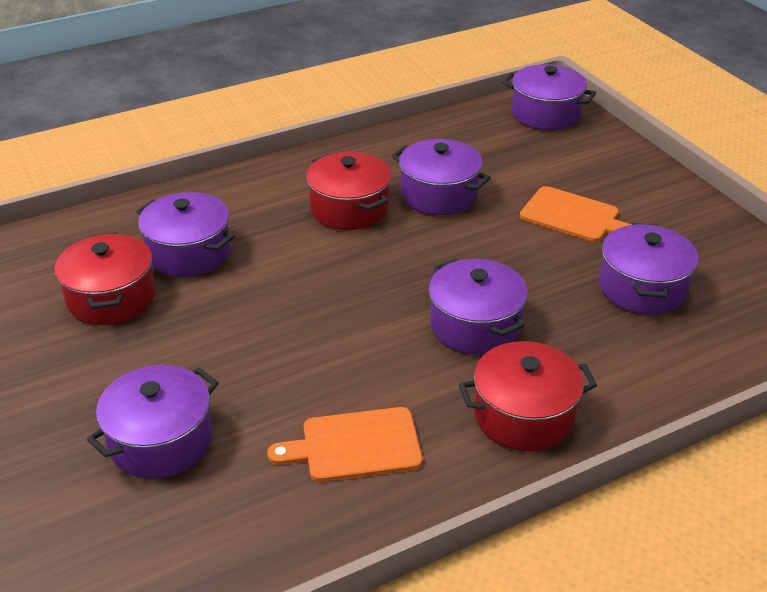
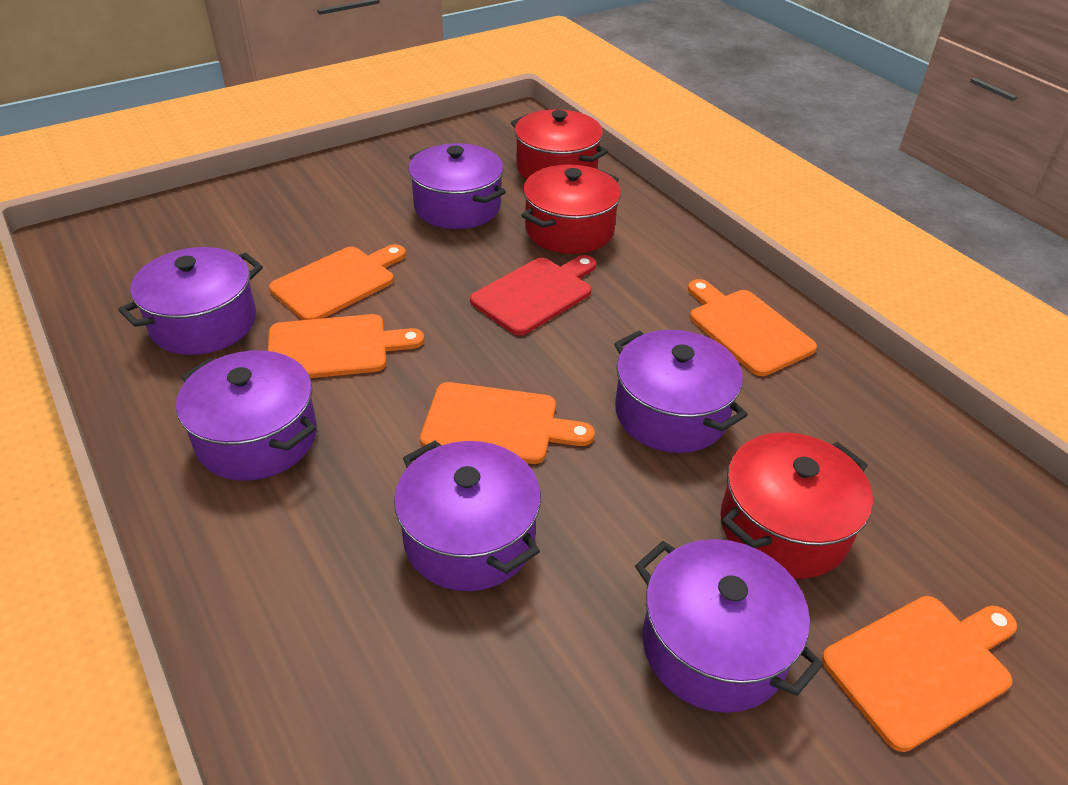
orange cutting board: 2 -> 5
red cutting board: 0 -> 1

